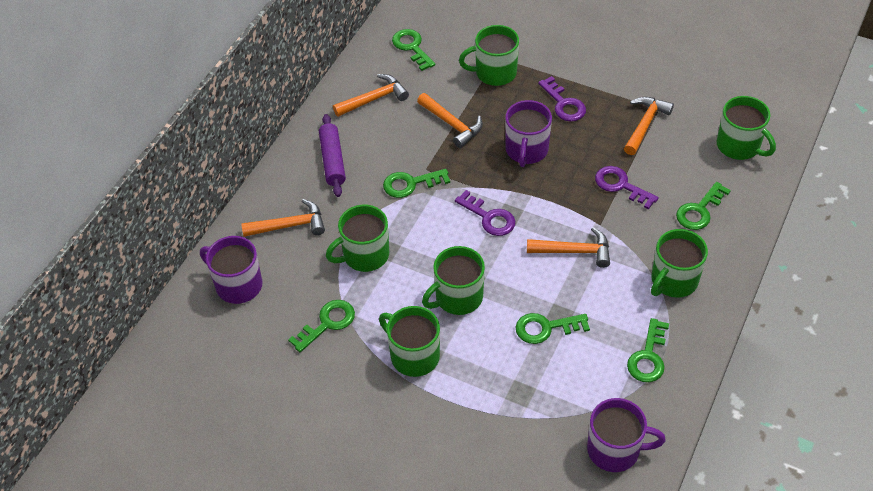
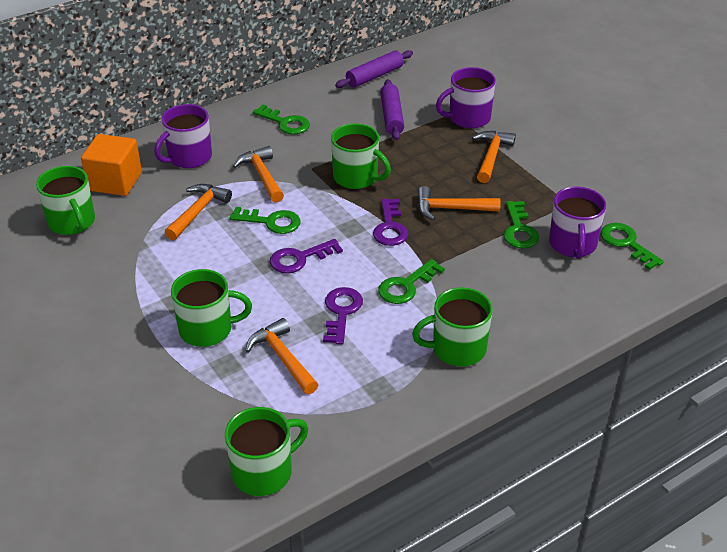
green key: 6 -> 5
green mug: 6 -> 5
orange cube: 0 -> 1
purple rolling pin: 1 -> 2

